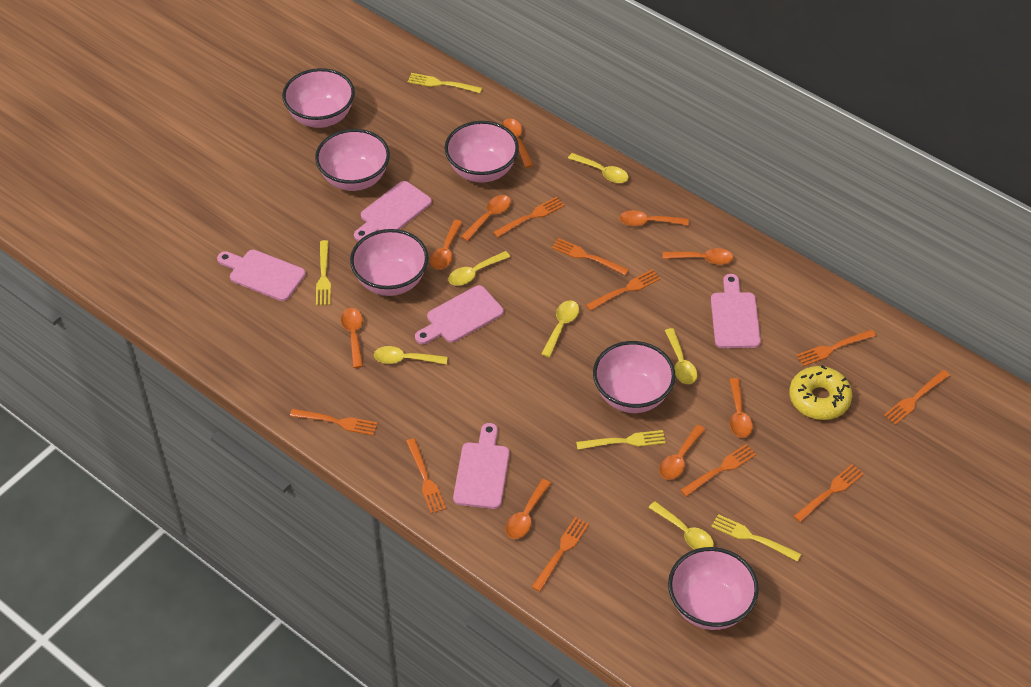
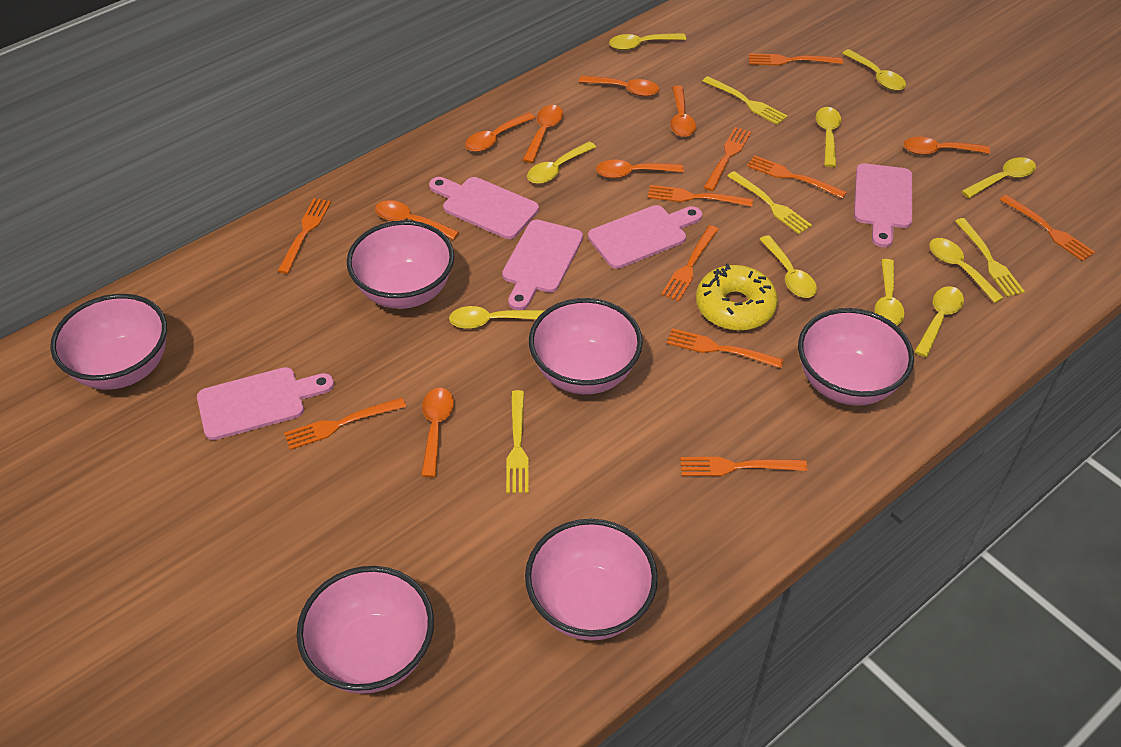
orange spoon: 9 -> 8
yellow spoon: 6 -> 10

